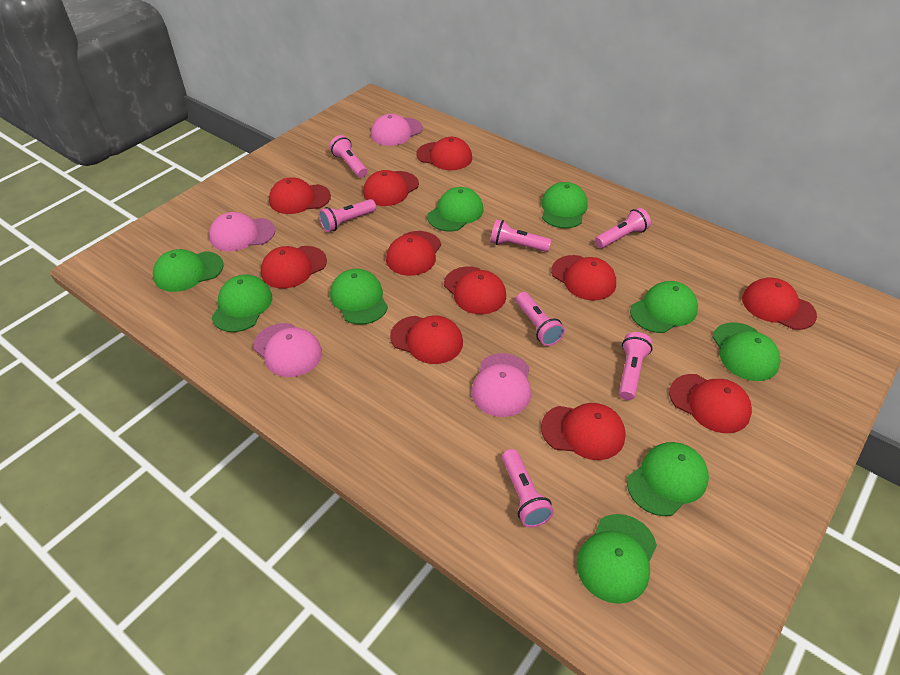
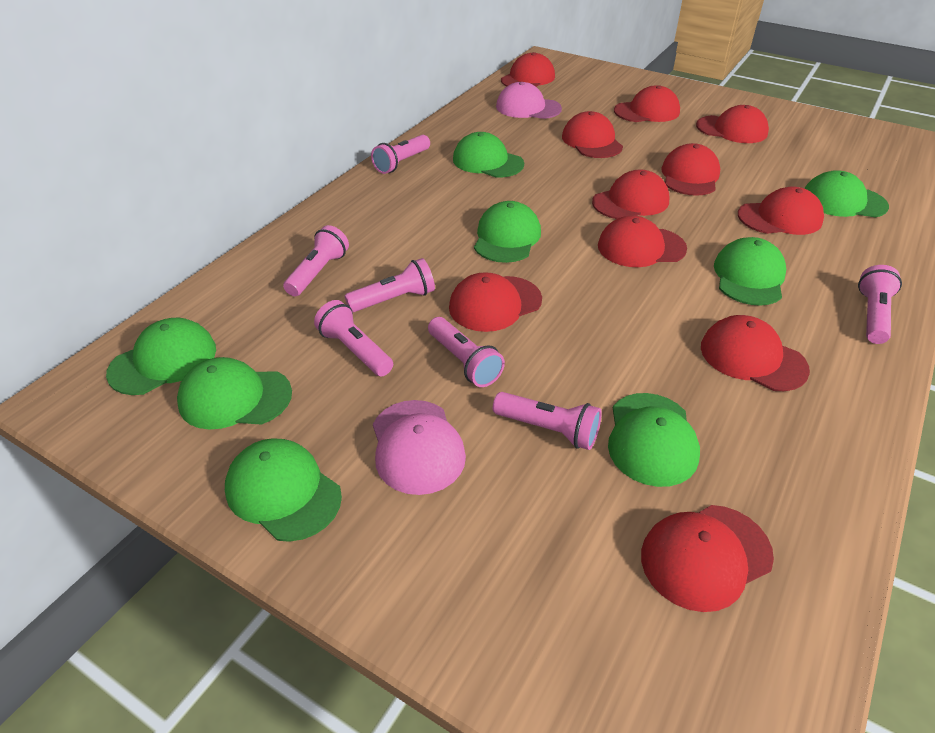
green cap: 9 -> 8
pink cap: 4 -> 2

